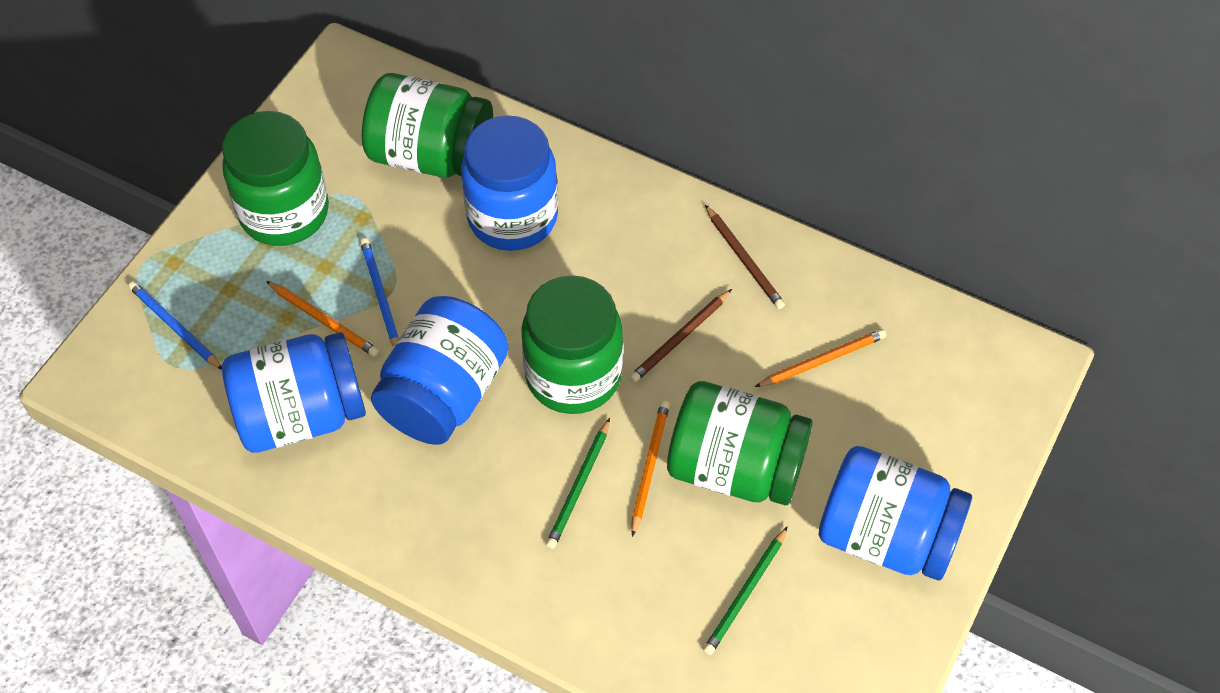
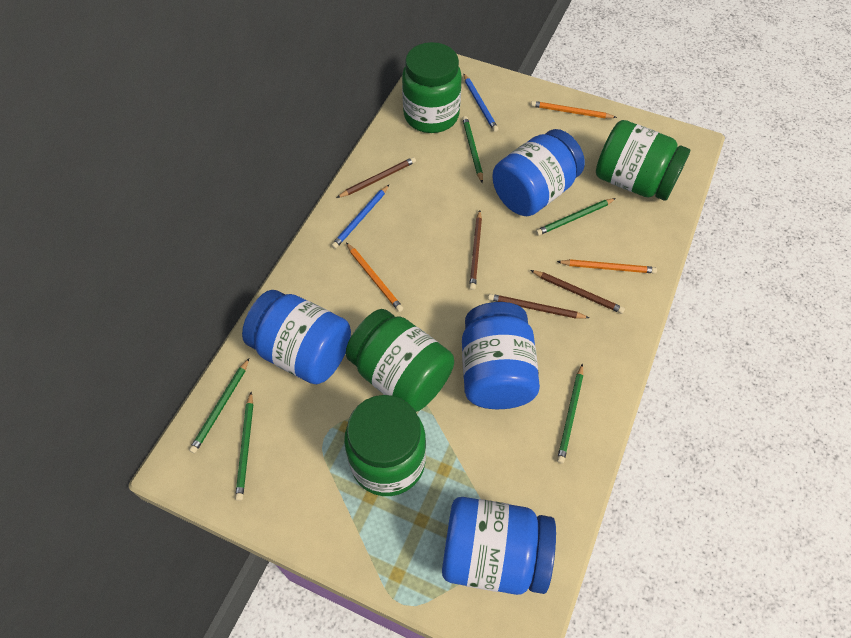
brown pencil: 2 -> 4
green pencil: 2 -> 5

